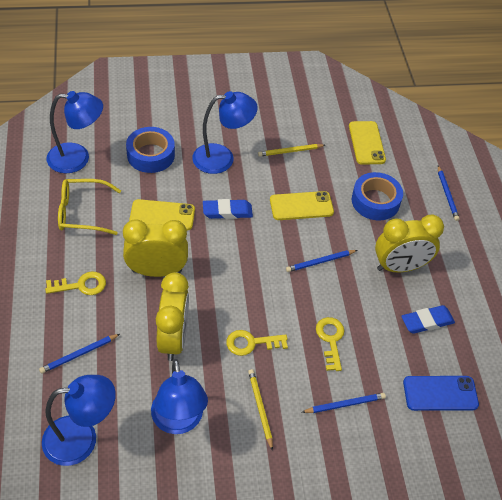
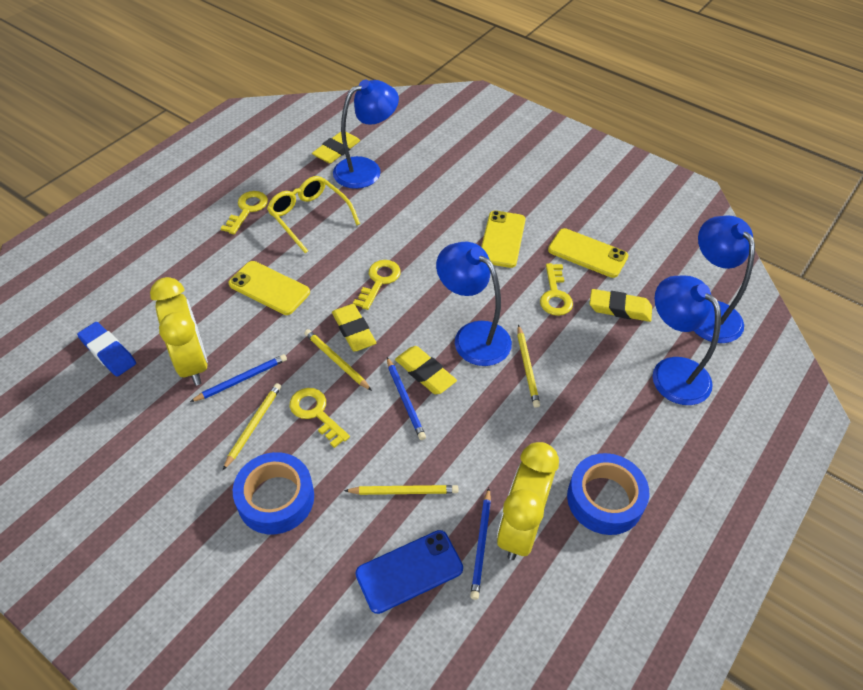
blue eraser: 2 -> 1
blue pencil: 4 -> 3
yellow clock: 3 -> 2
yellow eraser: 0 -> 4
yellow key: 3 -> 4
yellow pencil: 2 -> 4

